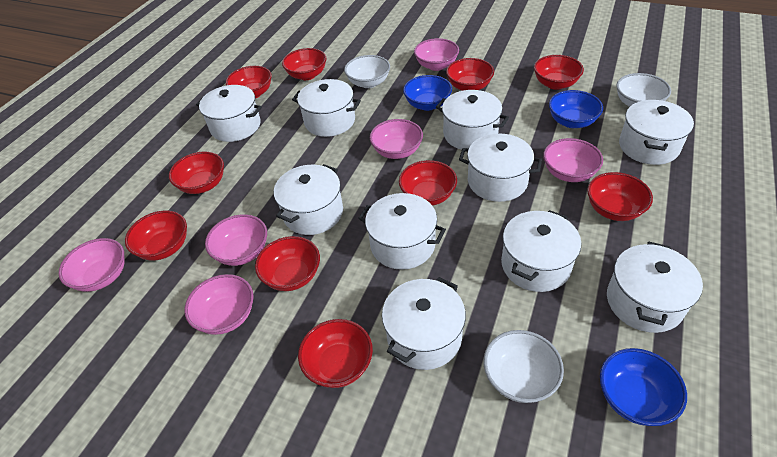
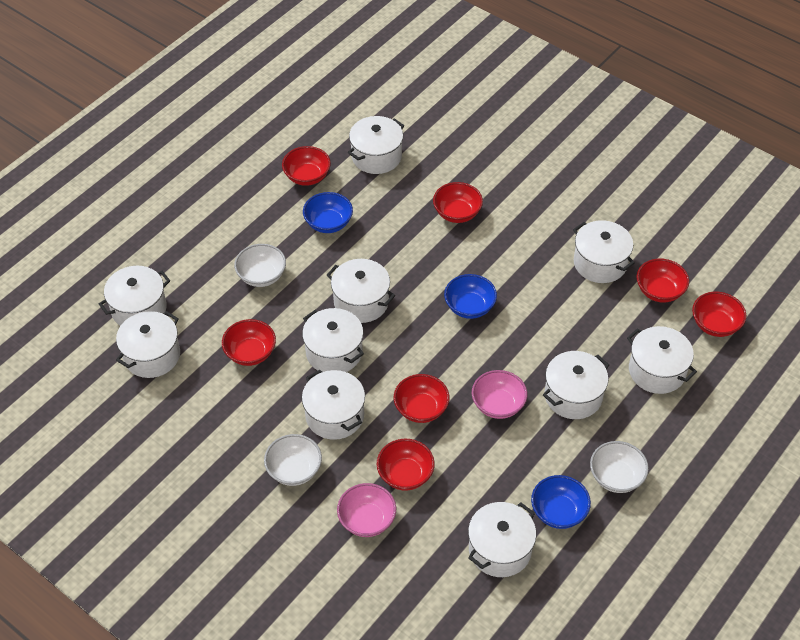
pink bowl: 6 -> 2
red bowl: 10 -> 7

